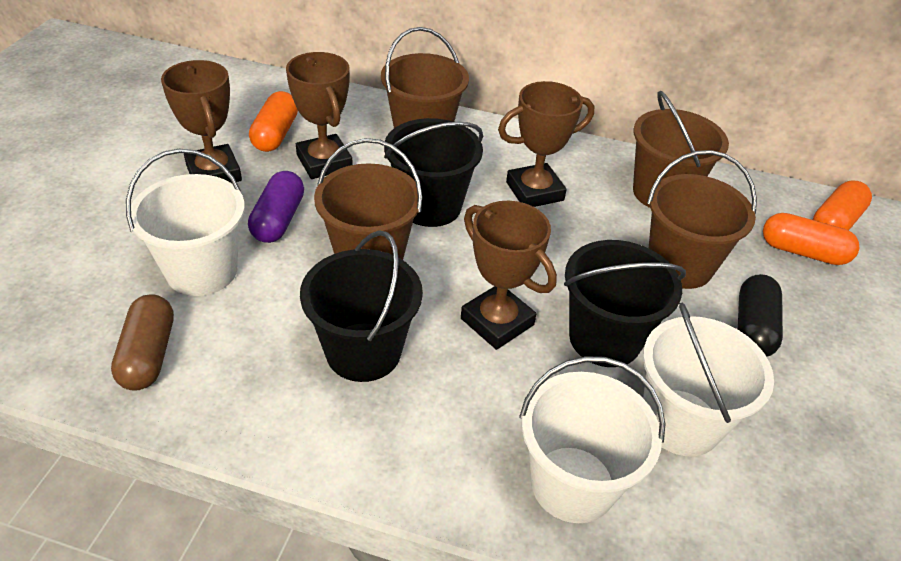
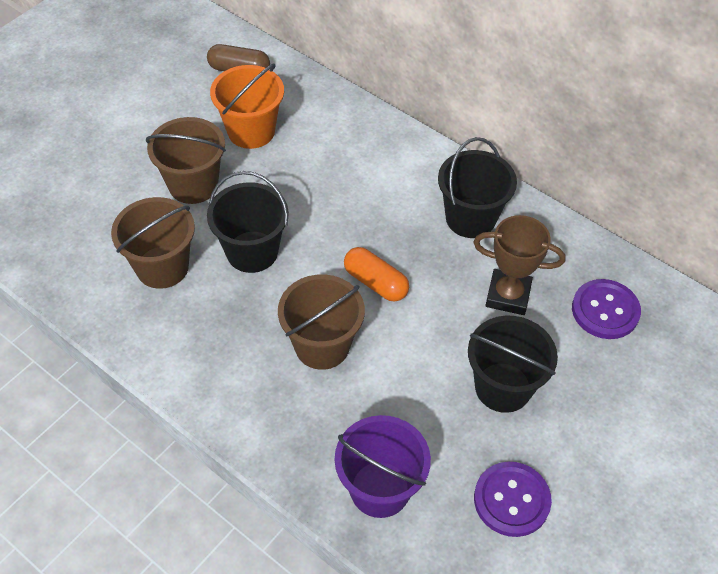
black capsule: 1 -> 0
brown bucket: 4 -> 3
brown trophy: 4 -> 1
orange bucket: 0 -> 1
orange capsule: 3 -> 1
purple bucket: 0 -> 1
purple button: 0 -> 2
purple capsule: 1 -> 0
white bucket: 3 -> 0

